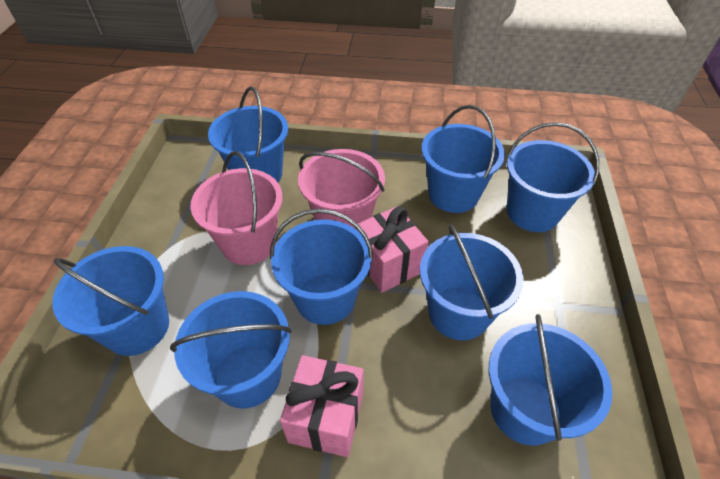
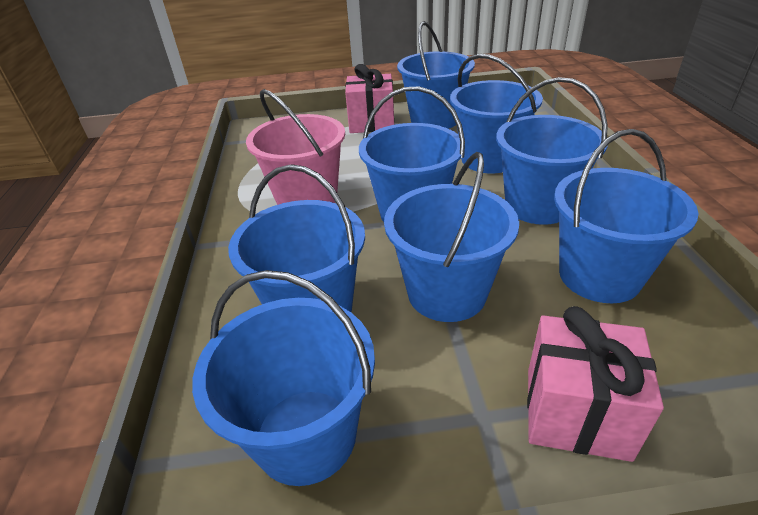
pink bucket: 2 -> 1

